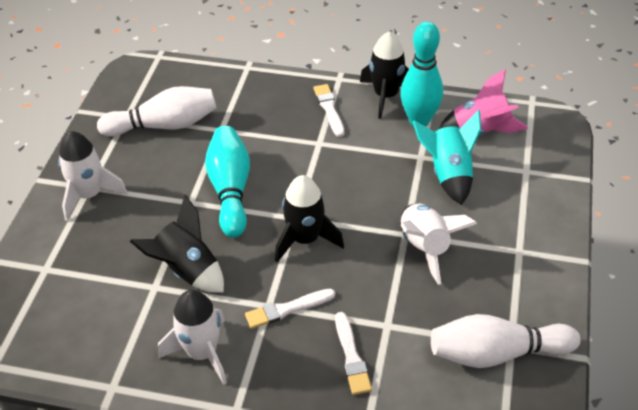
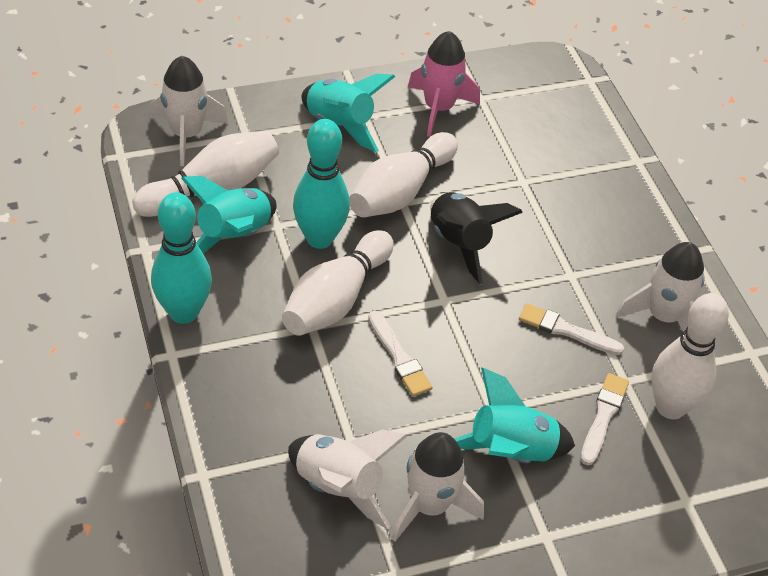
black rocket: 3 -> 1
turquoise rocket: 1 -> 3
white bowling pin: 2 -> 4
white rocket: 3 -> 4

